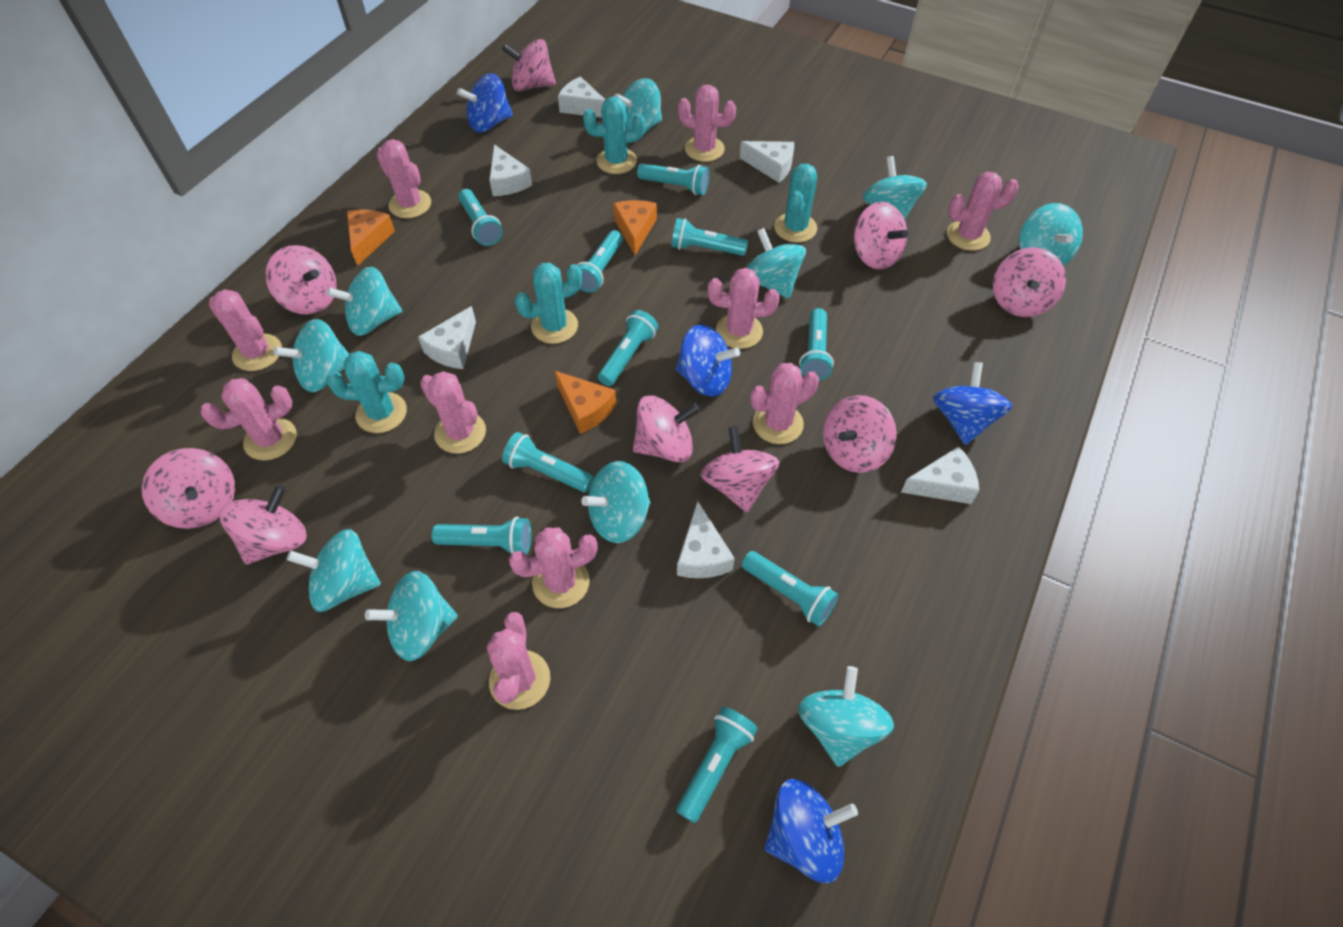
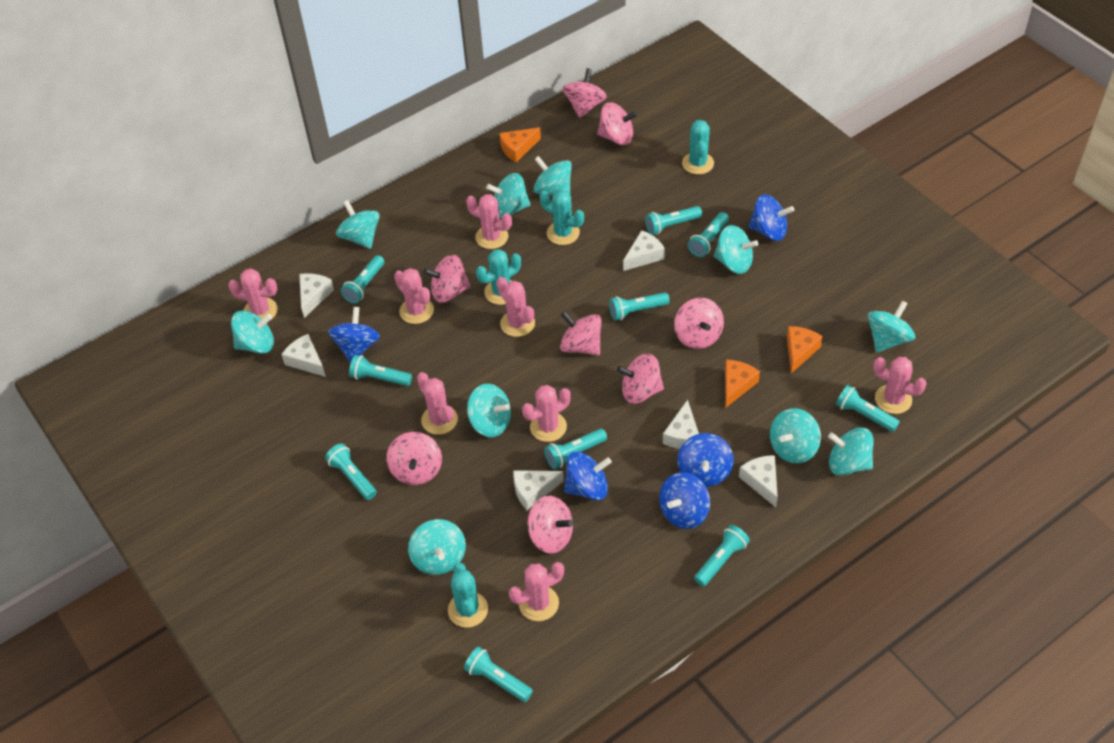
blue spinning top: 4 -> 5
pink cactus: 10 -> 8
pink spinning top: 9 -> 8

